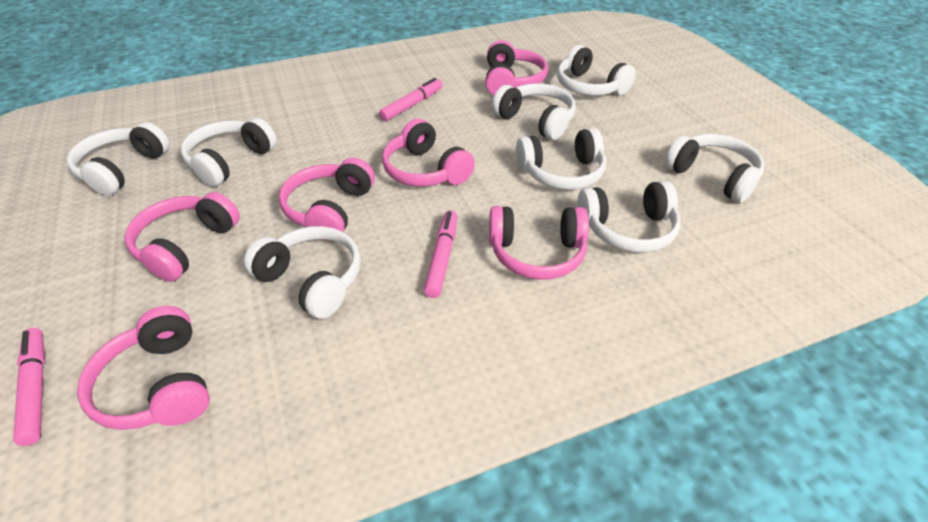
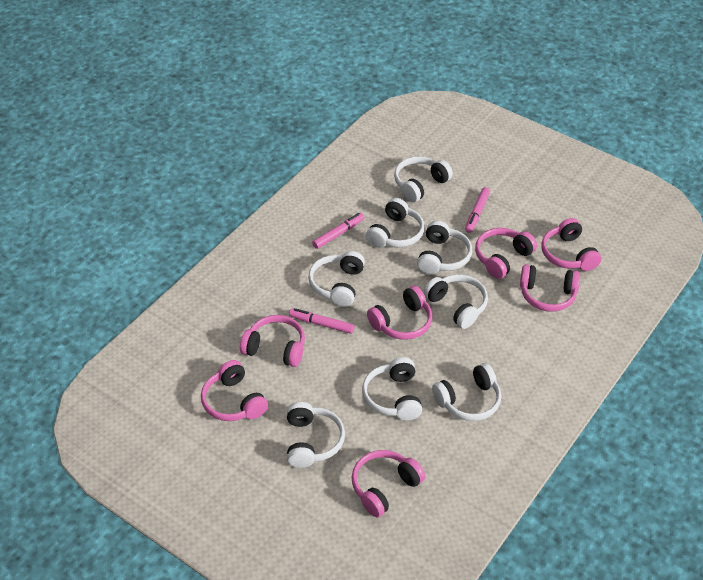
pink headphones: 6 -> 7

